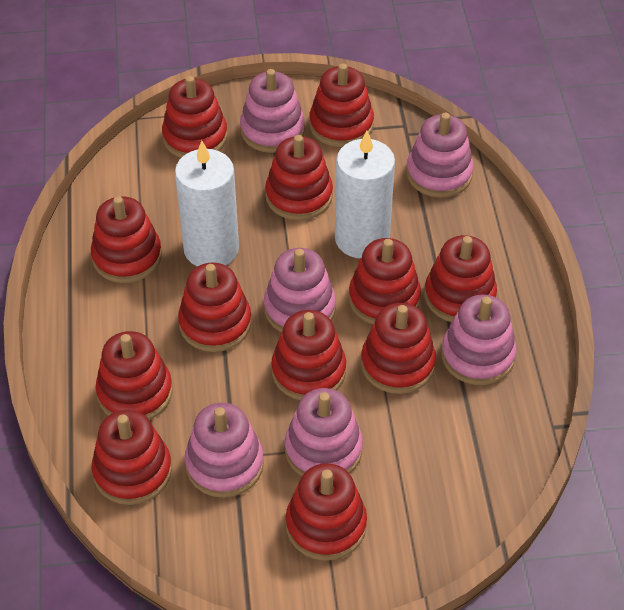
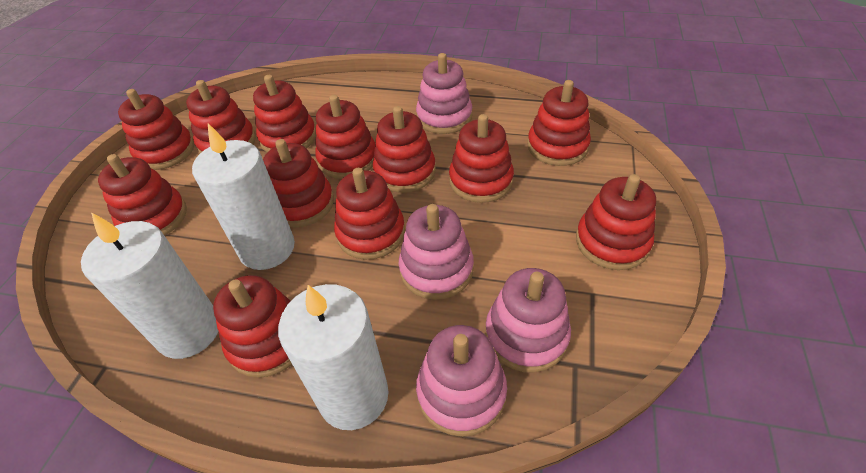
pink stacking toy: 6 -> 4
white candle: 2 -> 3

